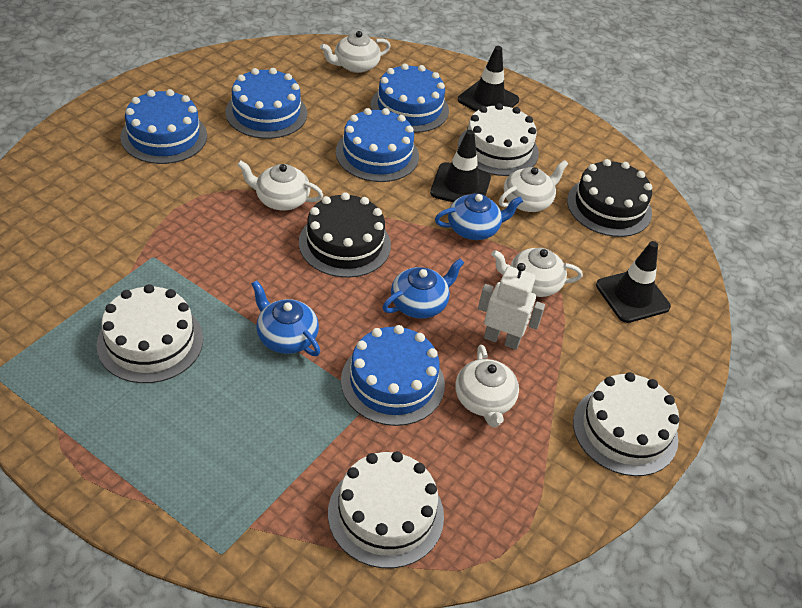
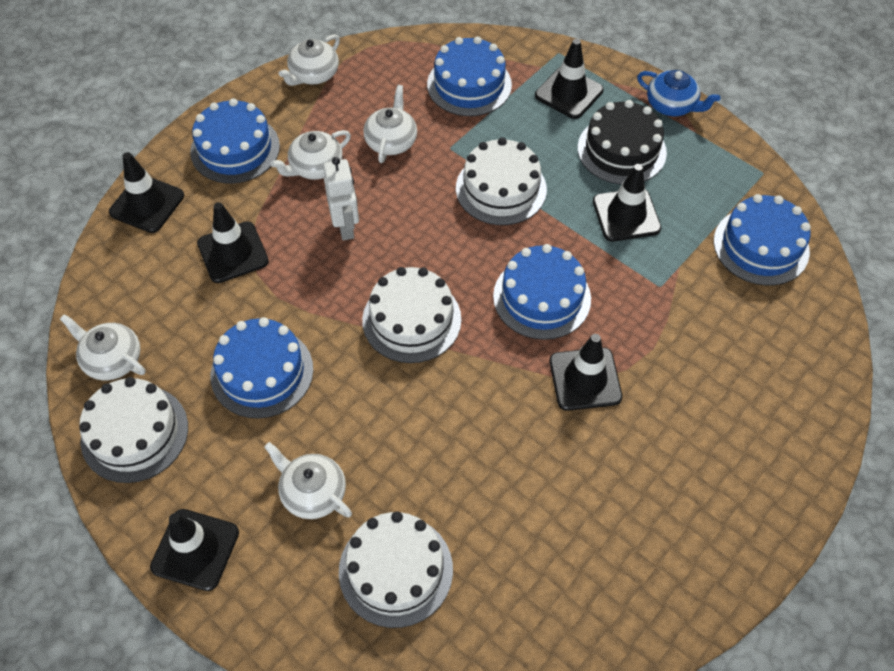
black cake: 2 -> 1
black traffic cone: 3 -> 6
blue teapot: 3 -> 1

